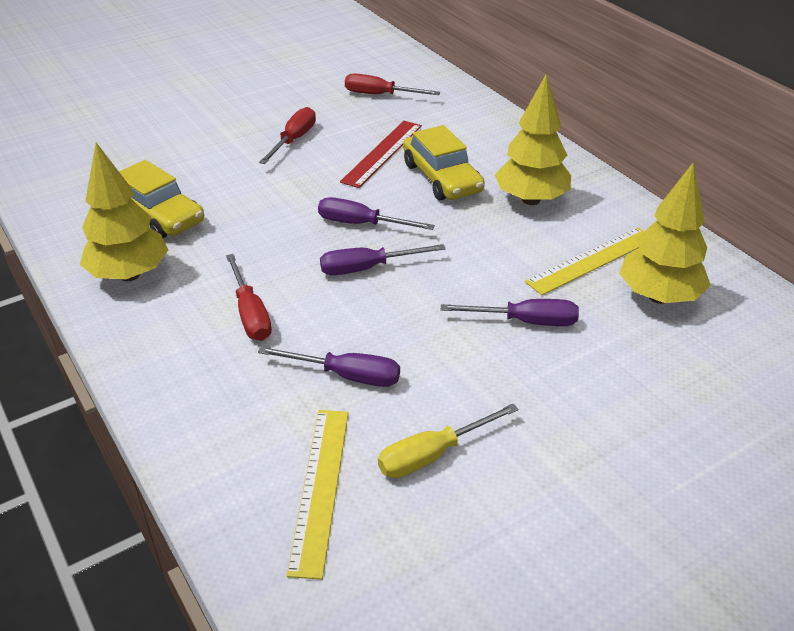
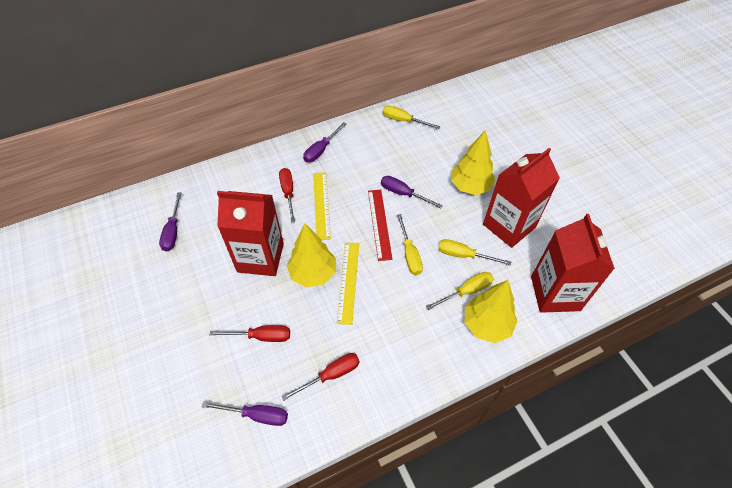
red carton: 0 -> 3
yellow car: 2 -> 0
yellow screwdriver: 1 -> 4

